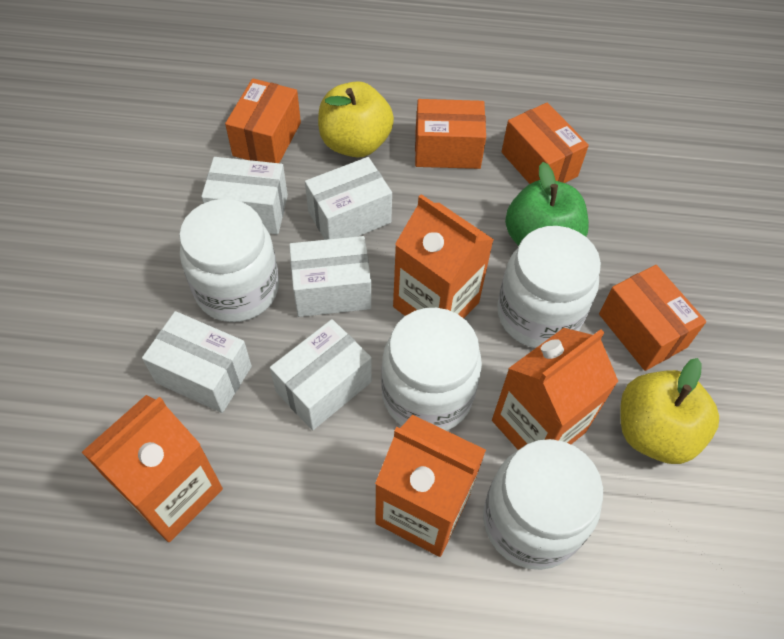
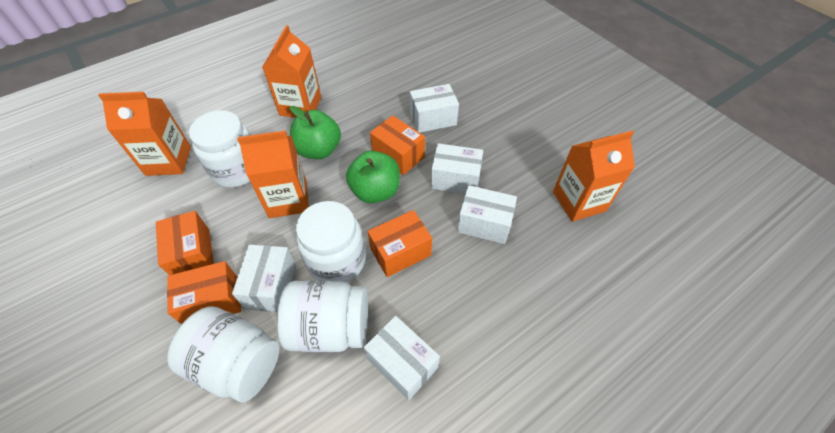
green apple: 1 -> 2
yellow apple: 2 -> 0

